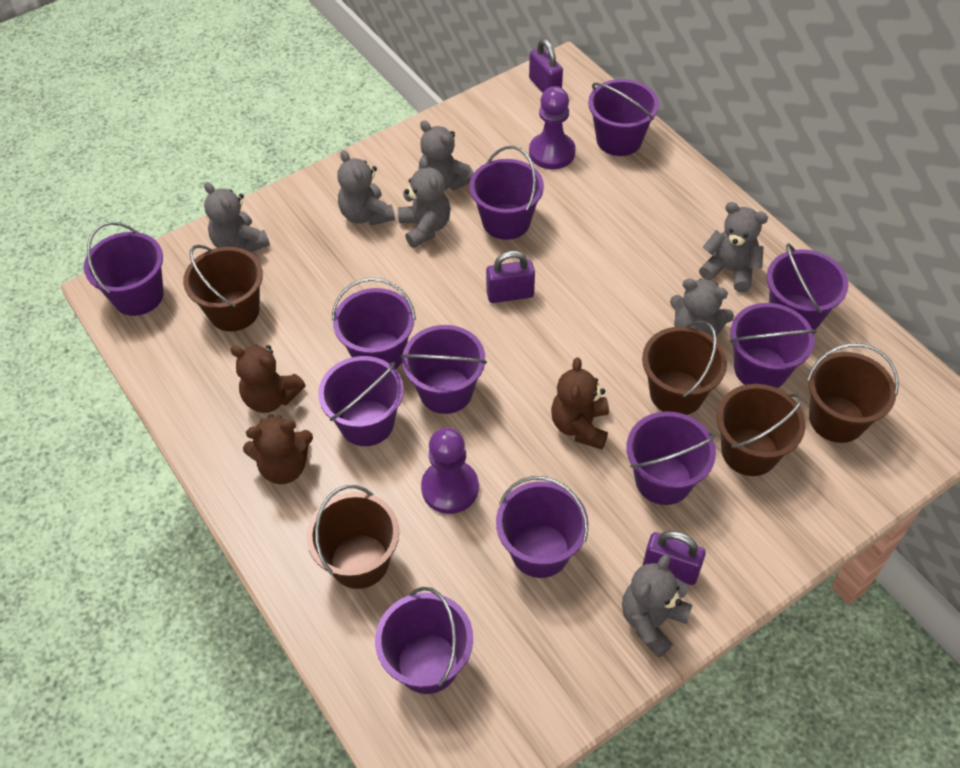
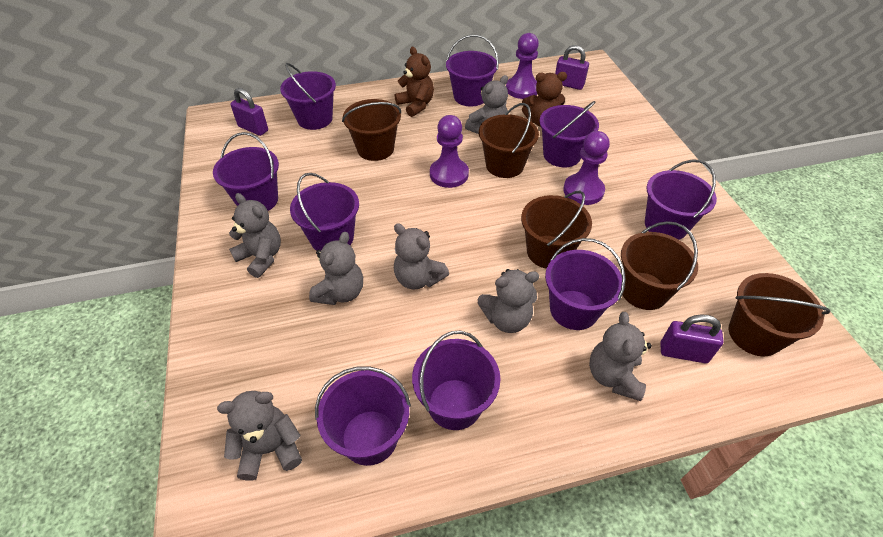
brown teddy bear: 3 -> 2
purple bucket: 11 -> 9
purple pawn: 2 -> 3

